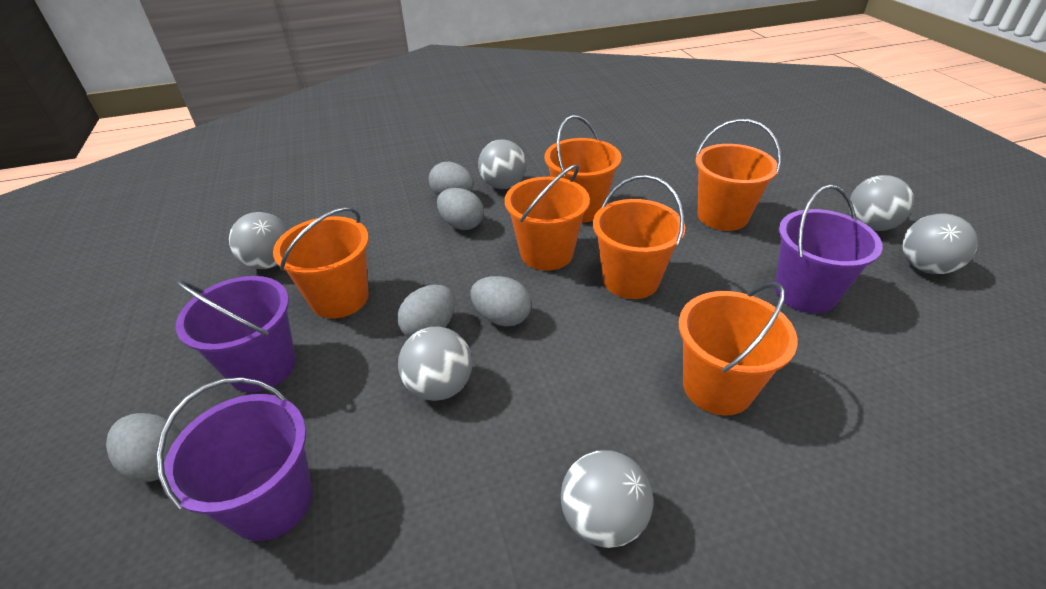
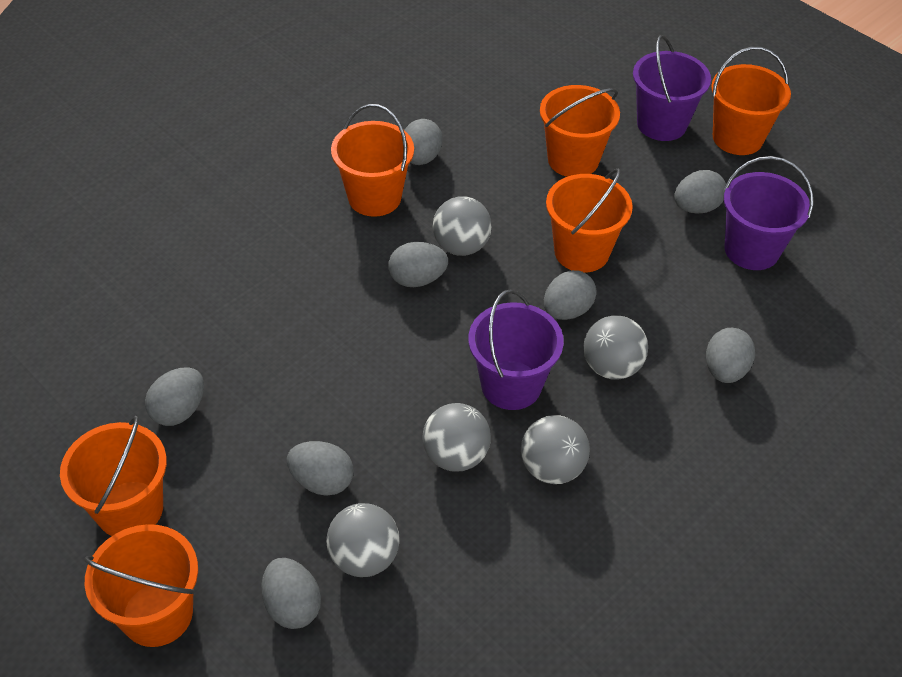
grey ball: 6 -> 5
grey egg: 5 -> 8

